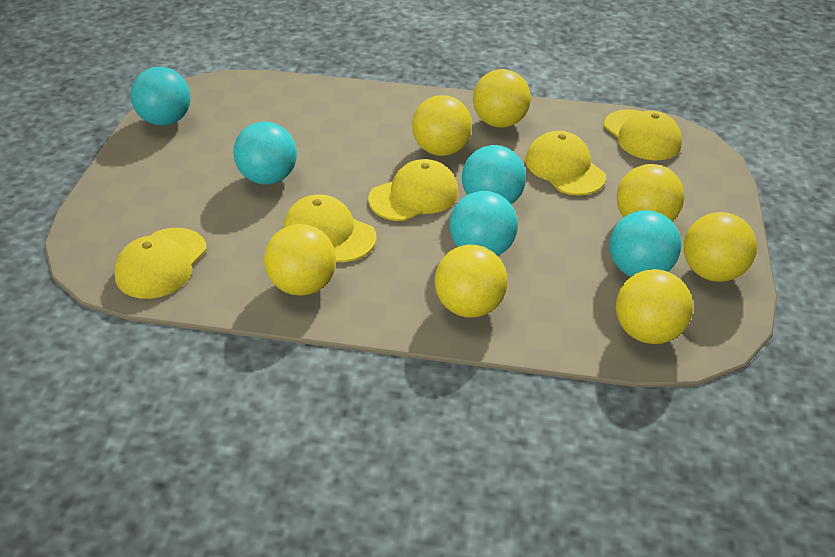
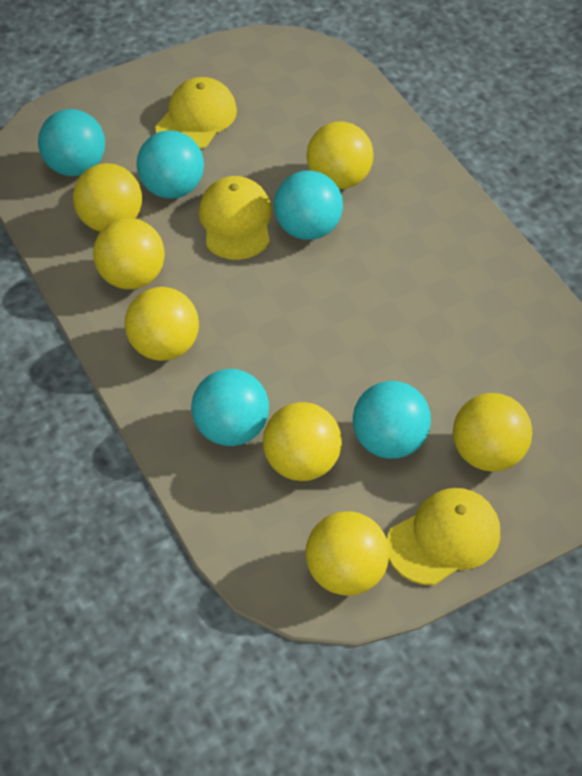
yellow cap: 5 -> 3

